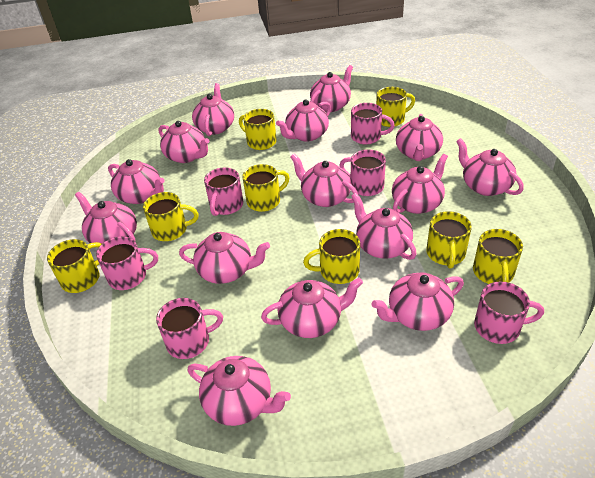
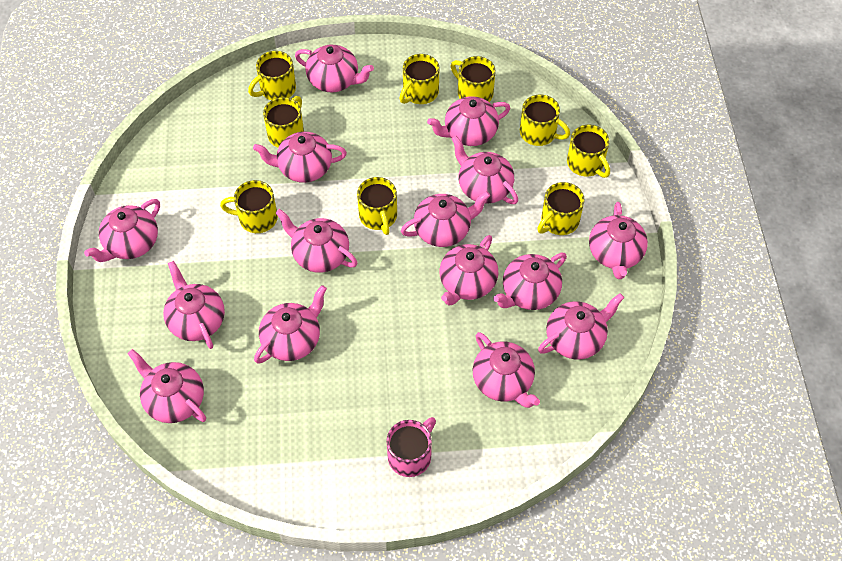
pink mug: 6 -> 1
yellow mug: 8 -> 9

